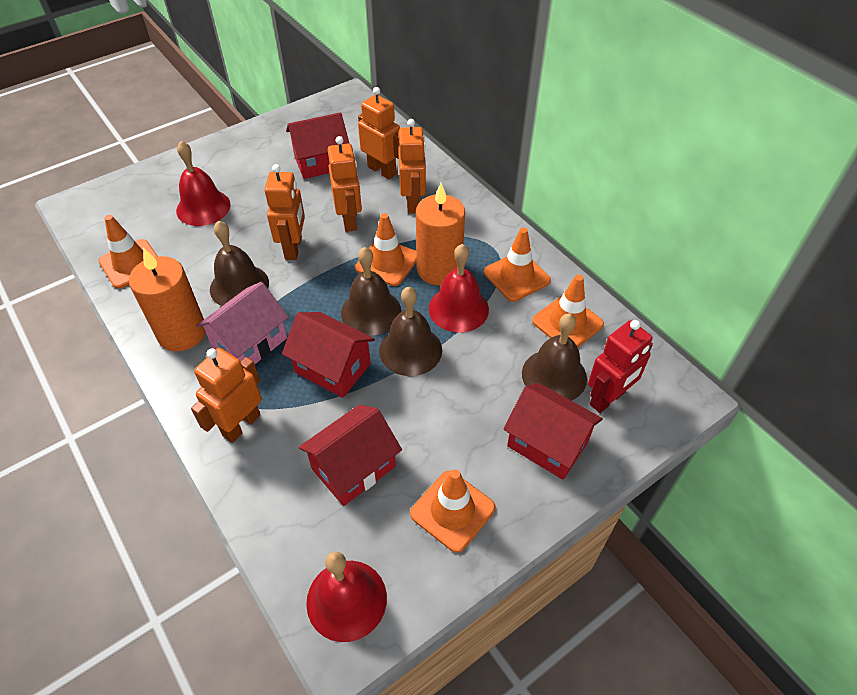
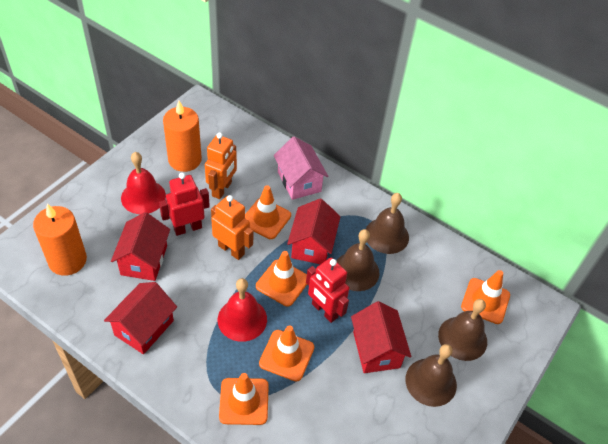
orange robot: 5 -> 2
red bell: 3 -> 2
red robot: 1 -> 2

